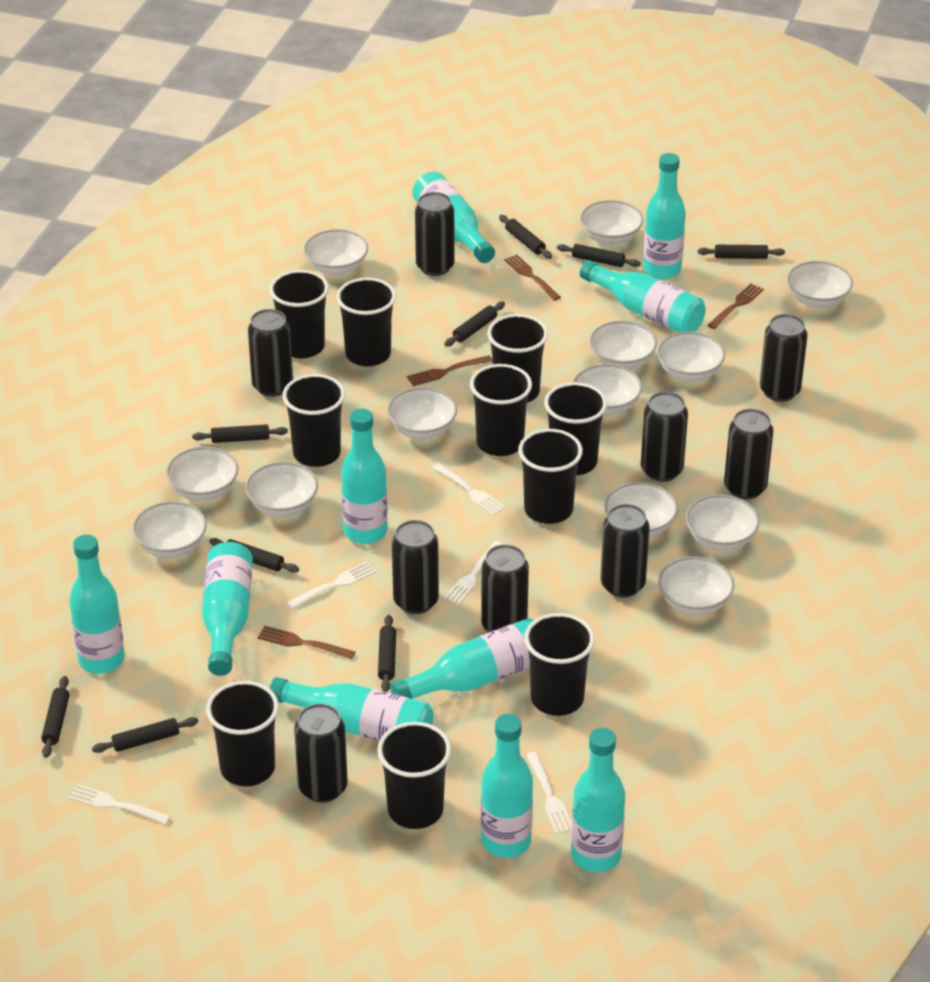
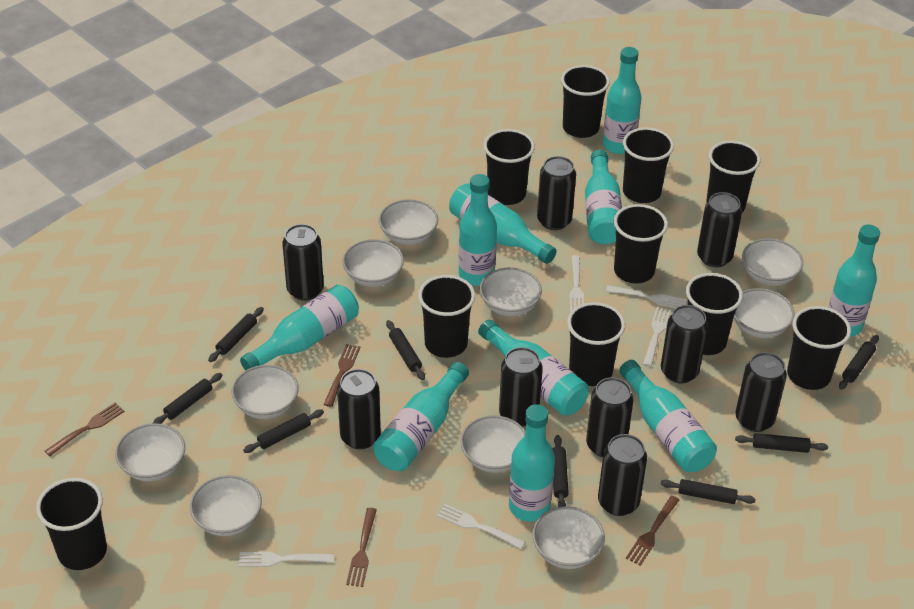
black rolling pin: 9 -> 8
white bowl: 13 -> 10

